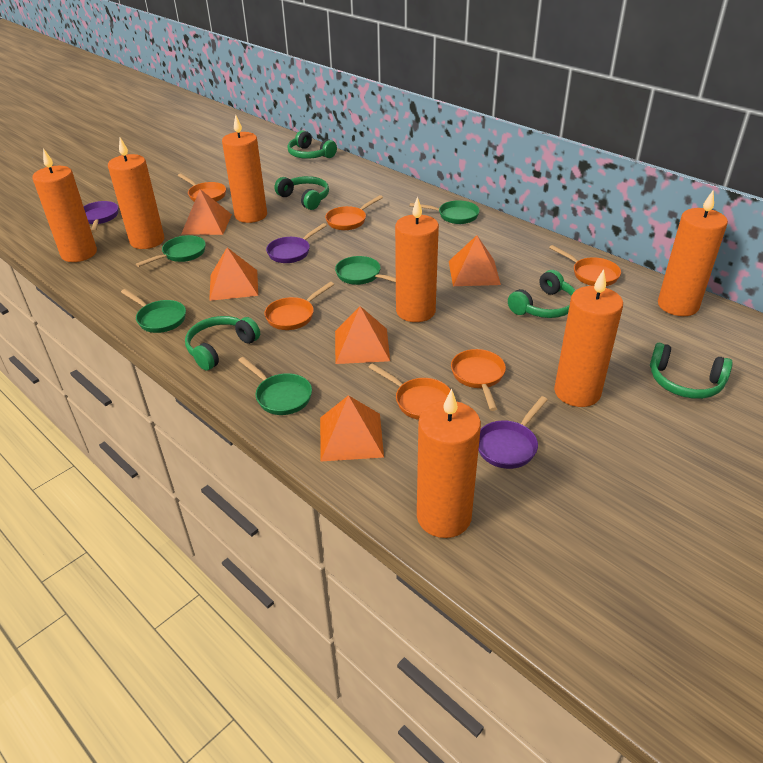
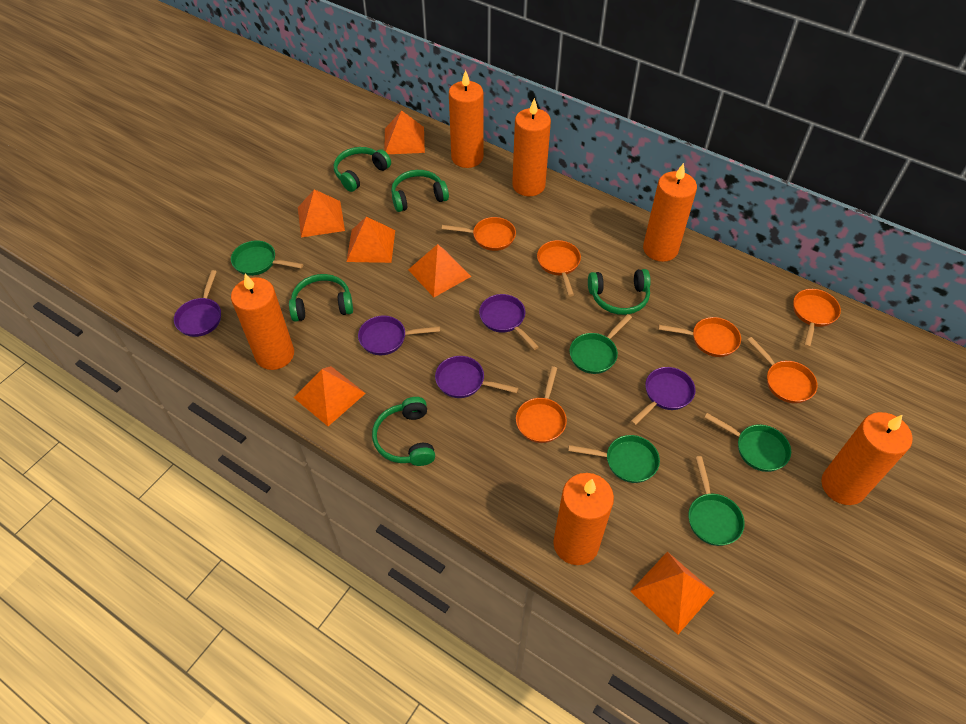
orange candle: 7 -> 6
orange pyramid: 5 -> 6
purple pan: 3 -> 5

